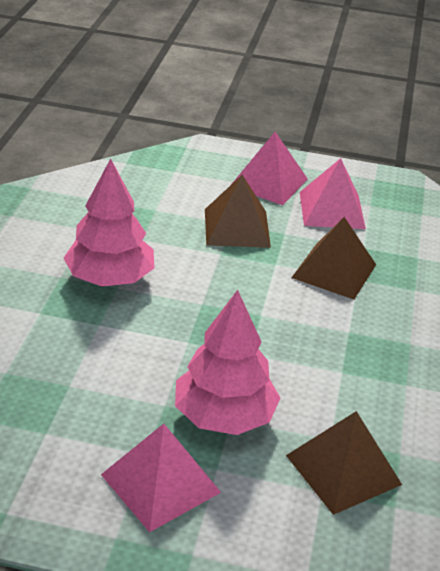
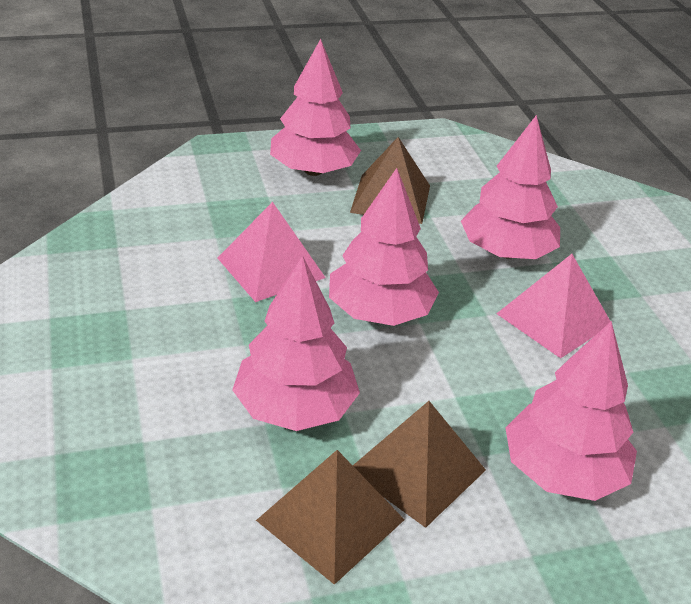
pink pyramid: 3 -> 2
pink tree: 2 -> 5

